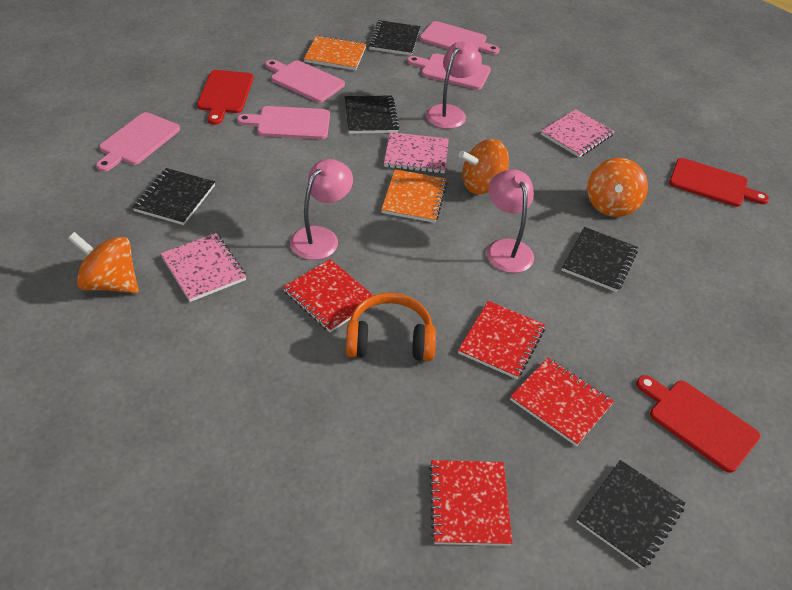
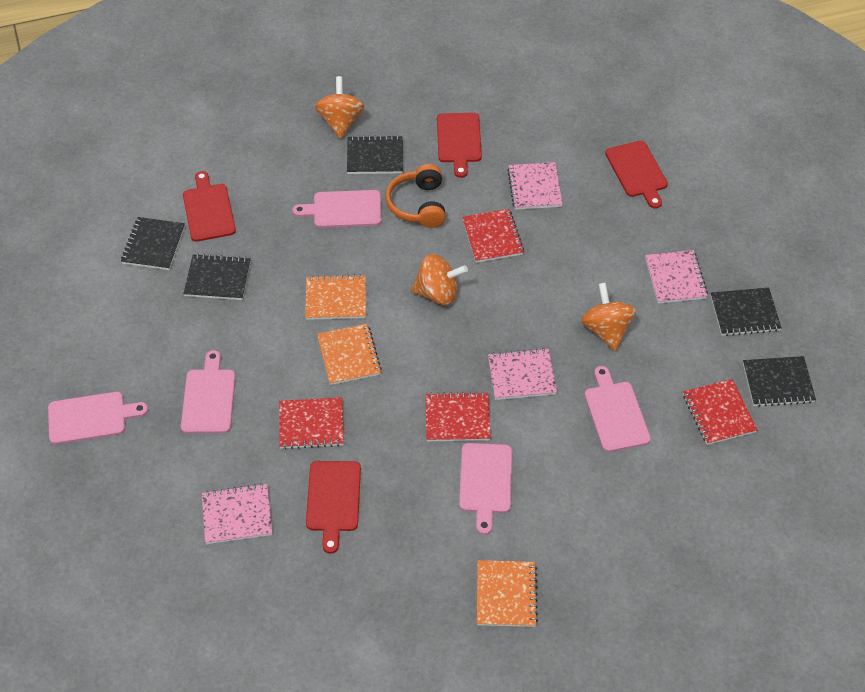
orange notebook: 2 -> 3
pink lamp: 3 -> 0
pink notebook: 3 -> 4
red cutting board: 3 -> 4

